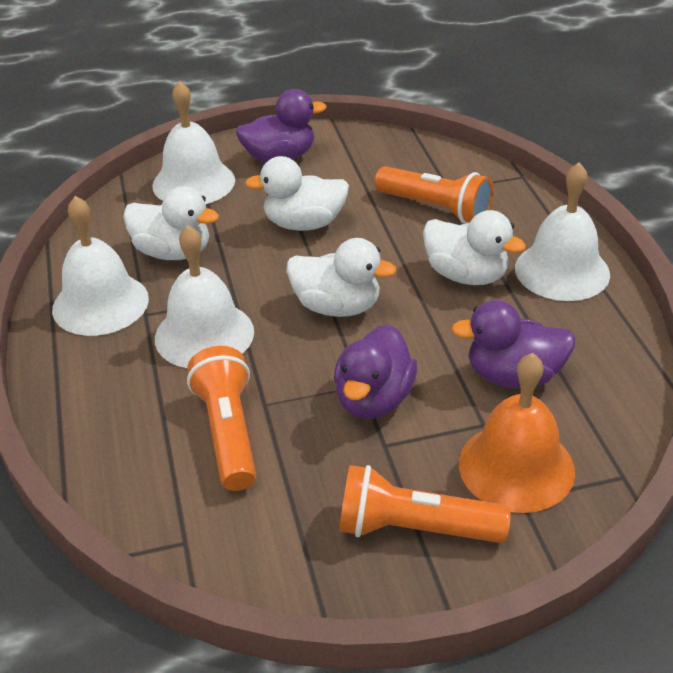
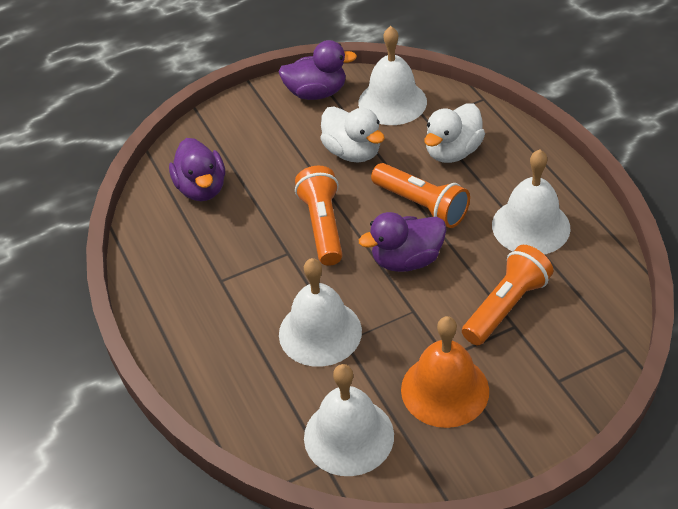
white duck: 4 -> 2

